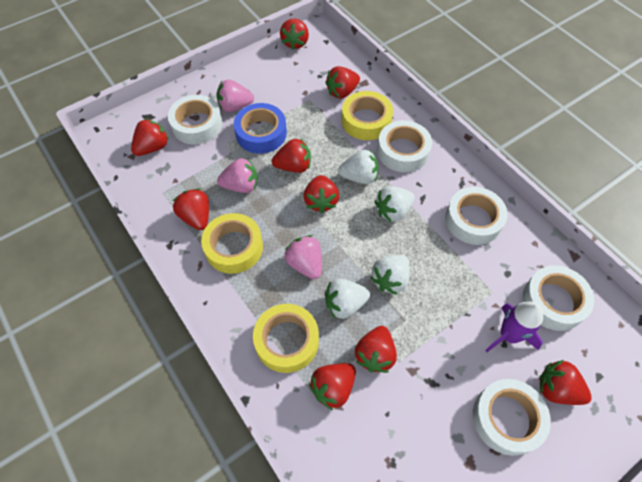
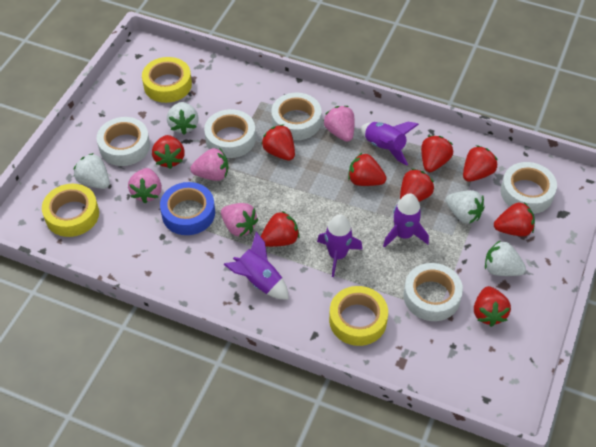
pink strawberry: 3 -> 4
purple rocket: 1 -> 4

